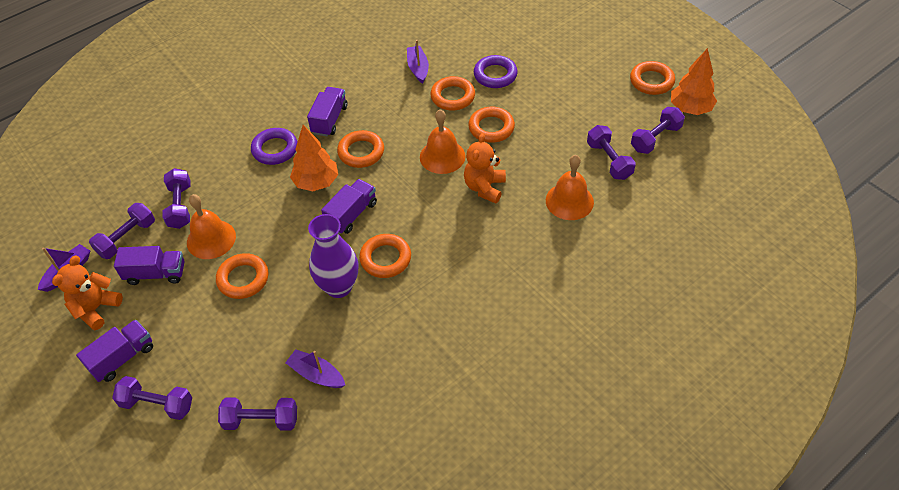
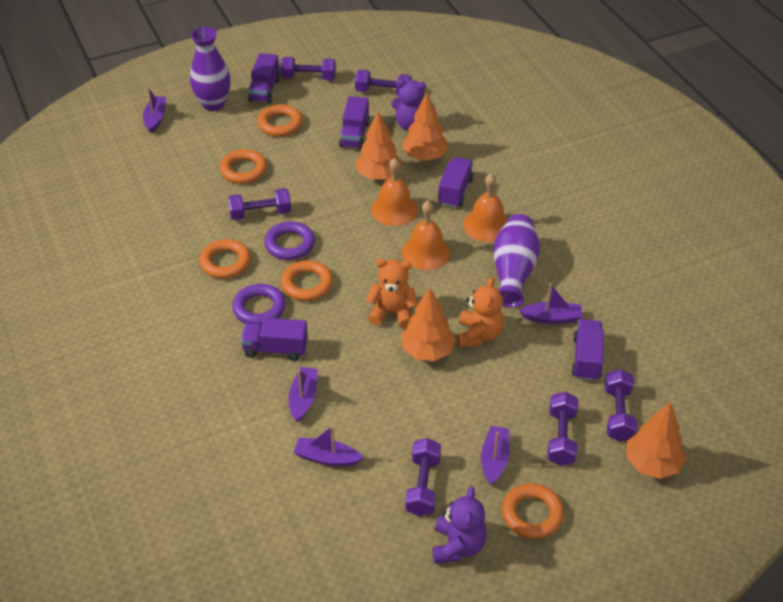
orange ring: 6 -> 5
orange tree: 2 -> 4
purple boat: 3 -> 5
purple teddy bear: 0 -> 2
purple truck: 4 -> 5
purple vase: 1 -> 2

